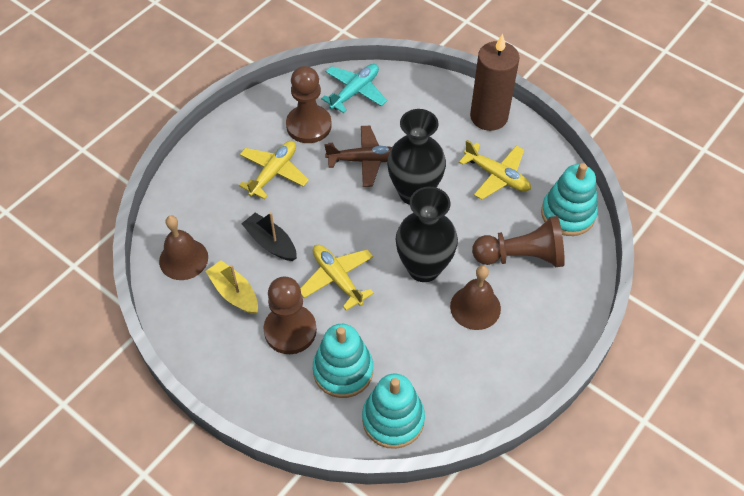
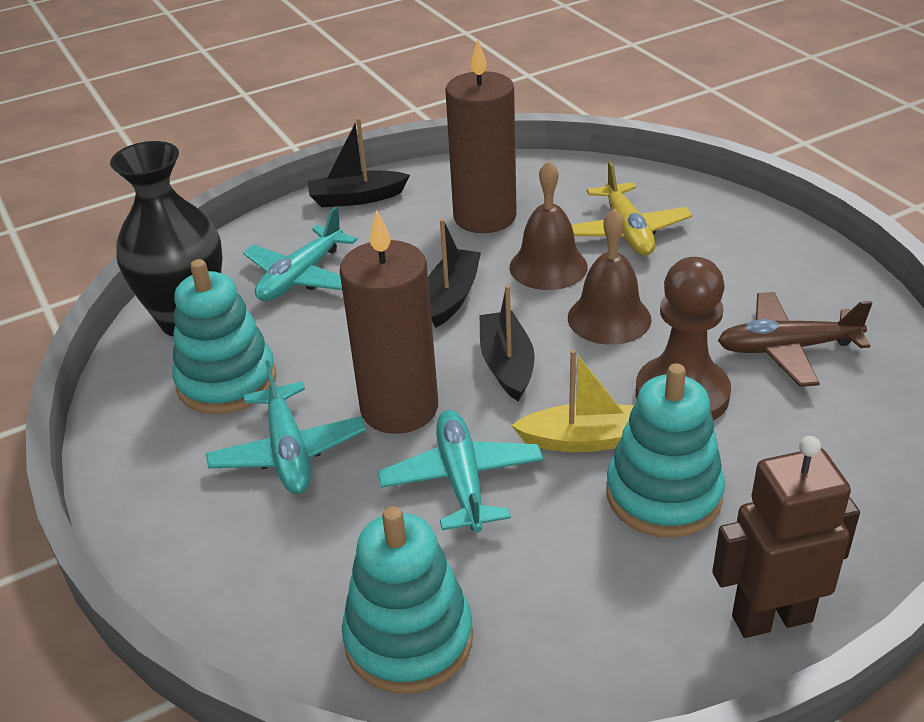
black boat: 1 -> 3
black vase: 2 -> 1
brown candle: 1 -> 2
brown pawn: 3 -> 1
brown robot: 0 -> 1
turquoise plane: 1 -> 3
yellow plane: 3 -> 1

